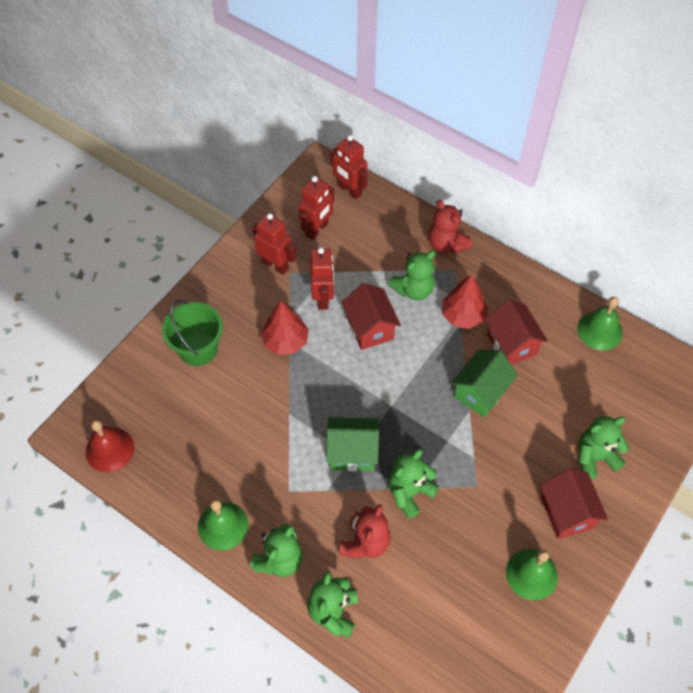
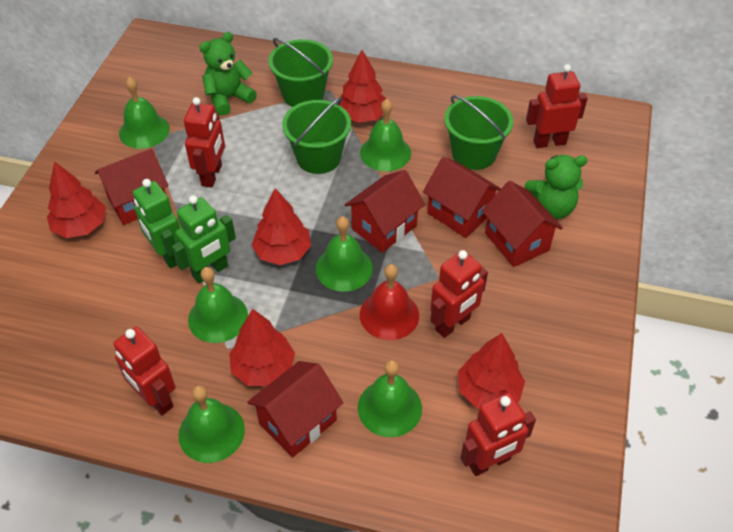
green bell: 3 -> 6
green bucket: 1 -> 3
green house: 2 -> 0
green robot: 0 -> 2
green teddy bear: 5 -> 2
red house: 3 -> 5
red robot: 4 -> 5
red teddy bear: 2 -> 0
red tree: 2 -> 5

